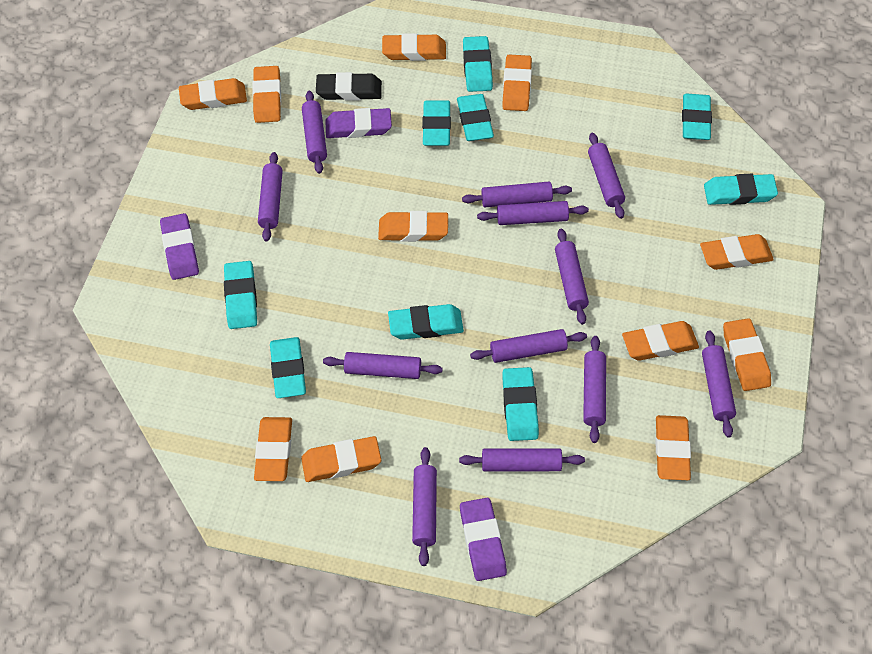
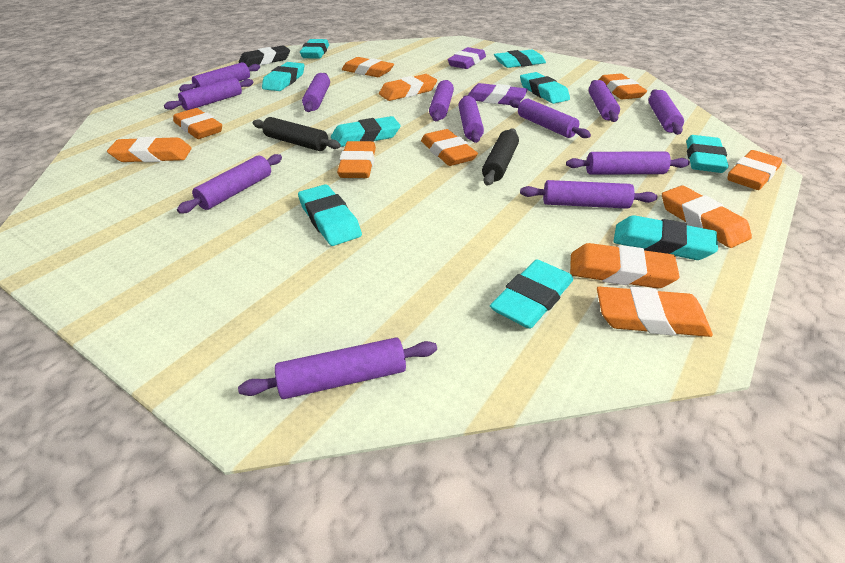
black rolling pin: 0 -> 2
purple eraser: 3 -> 2

